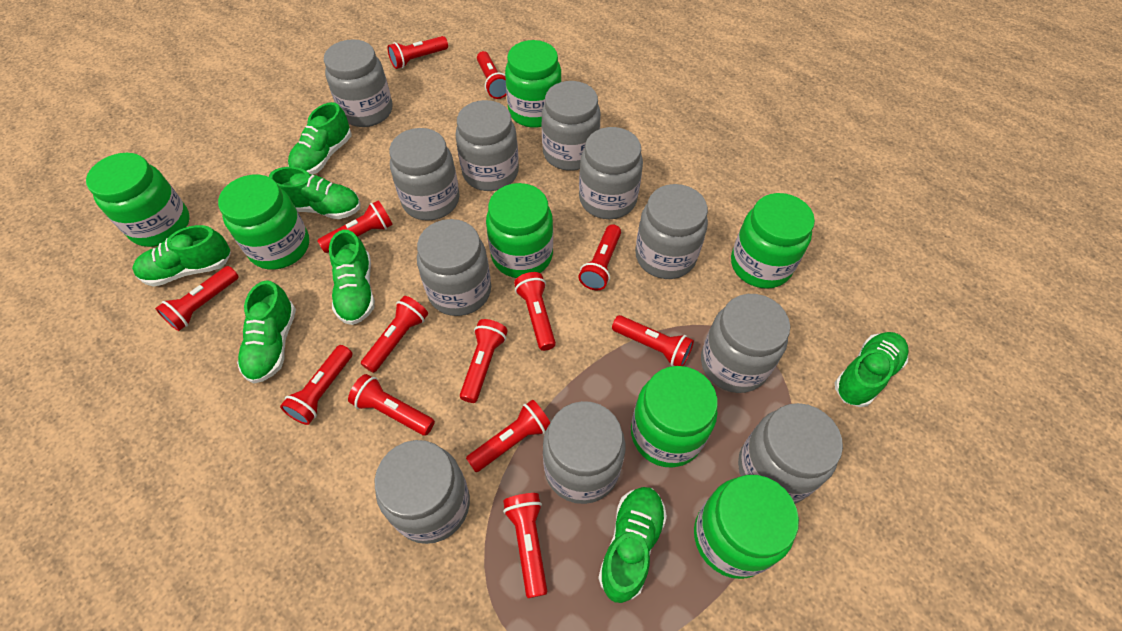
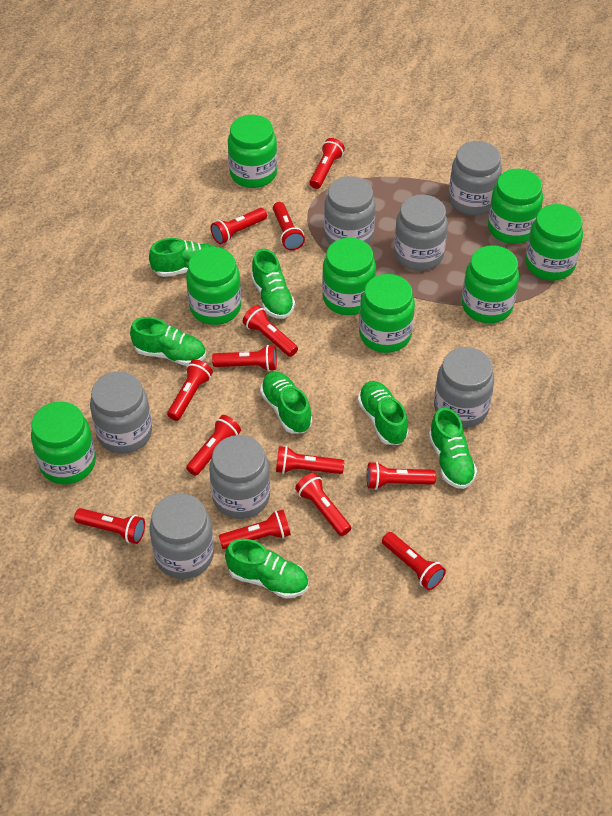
green jar: 7 -> 8
grey jar: 11 -> 7

